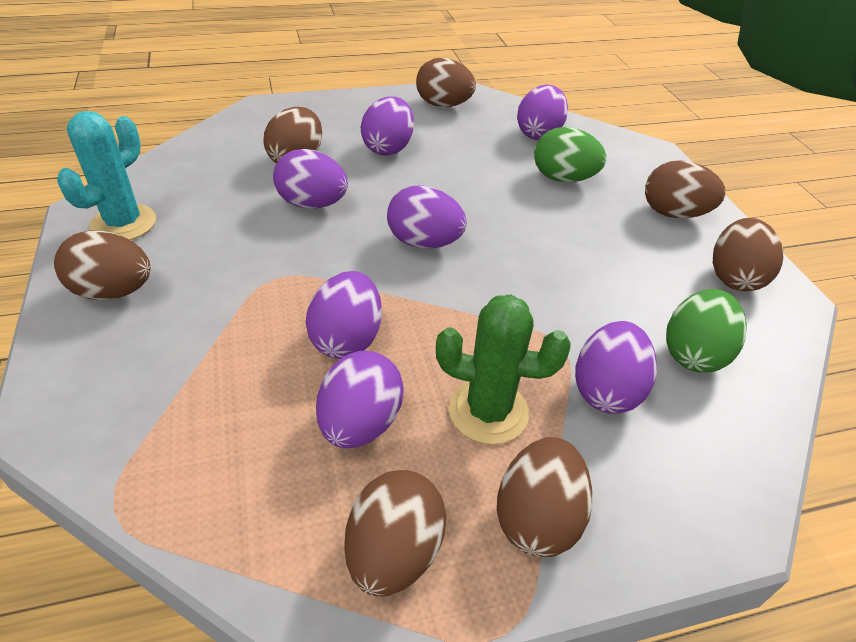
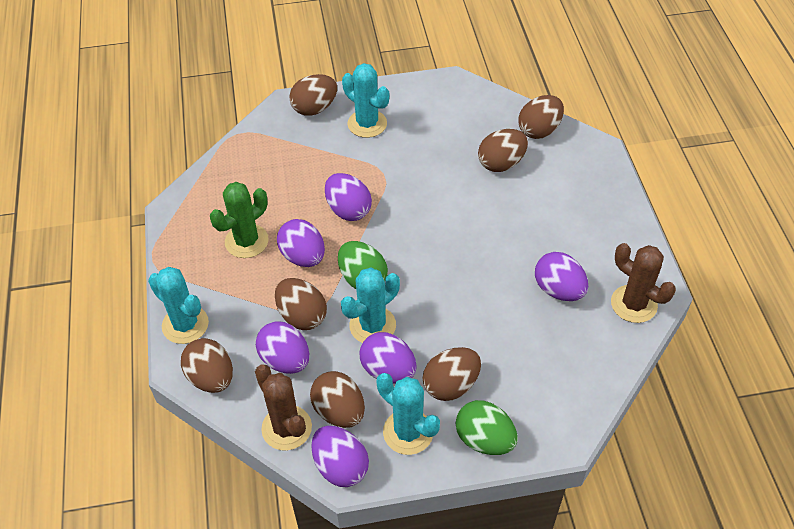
brown cactus: 0 -> 2
purple egg: 7 -> 6
turquoise cactus: 1 -> 4

